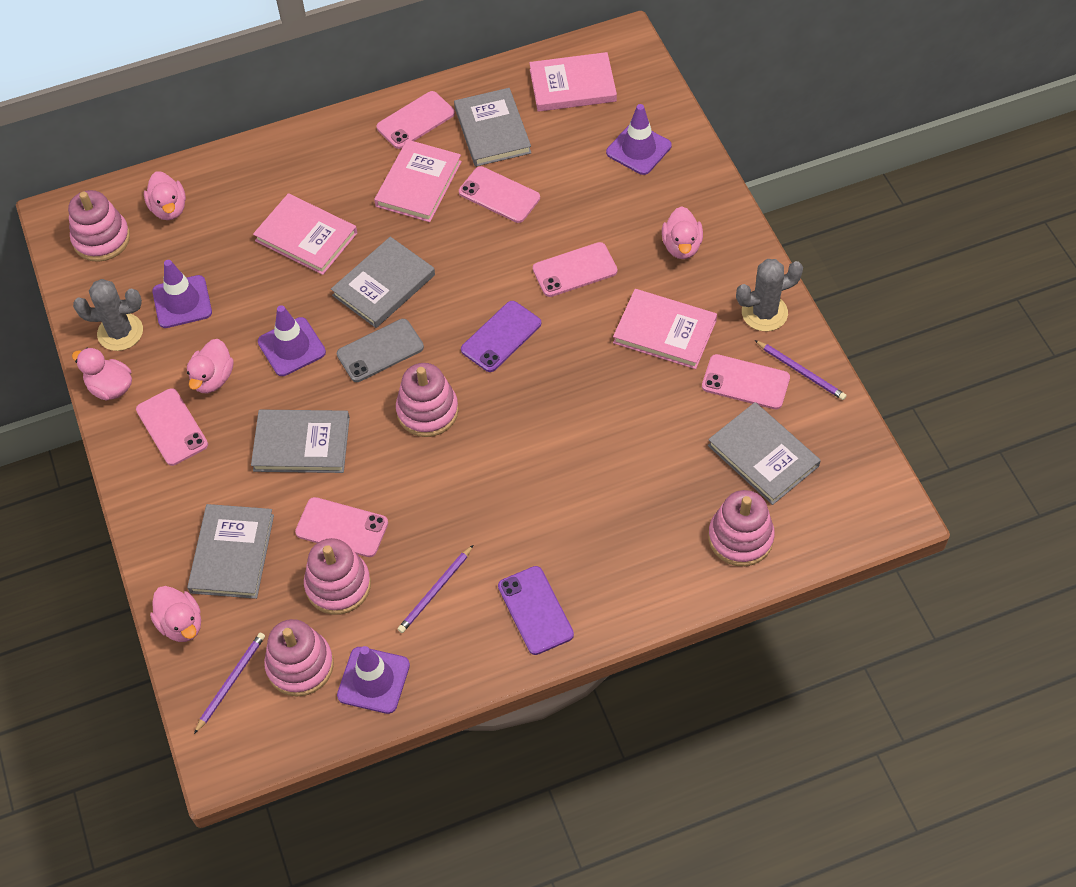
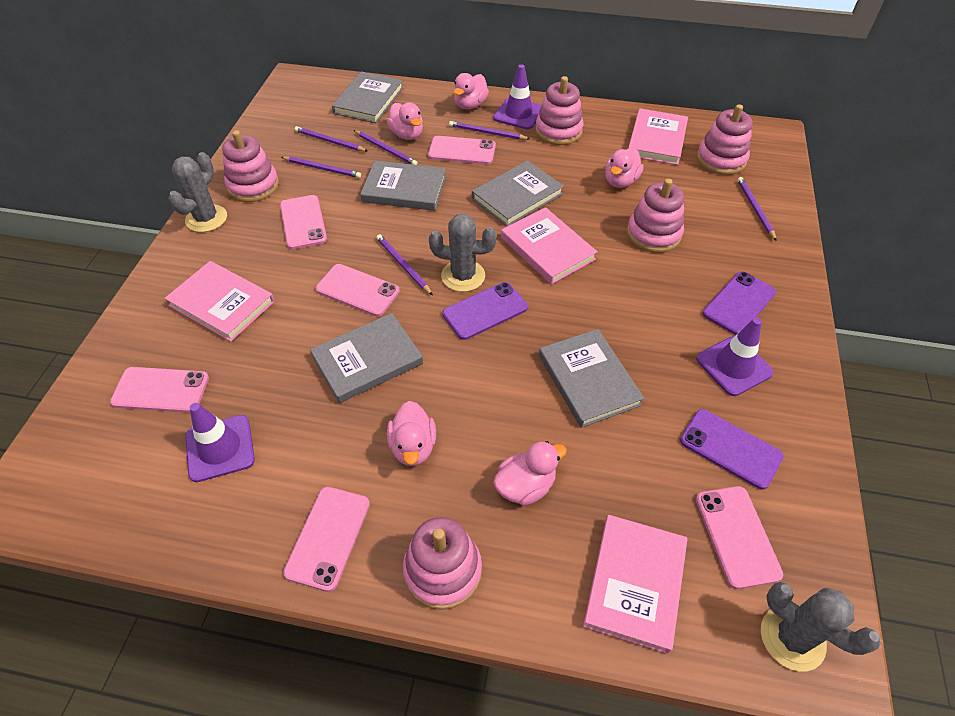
grey cactus: 2 -> 3
grey phone: 1 -> 0
purple pencil: 3 -> 6
purple phone: 2 -> 3
purple traffic cone: 4 -> 3

